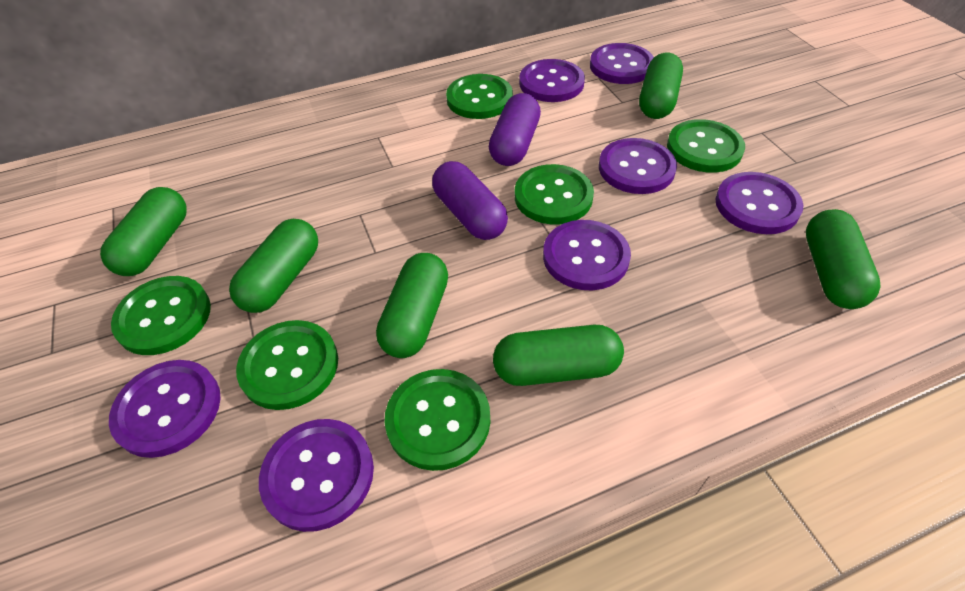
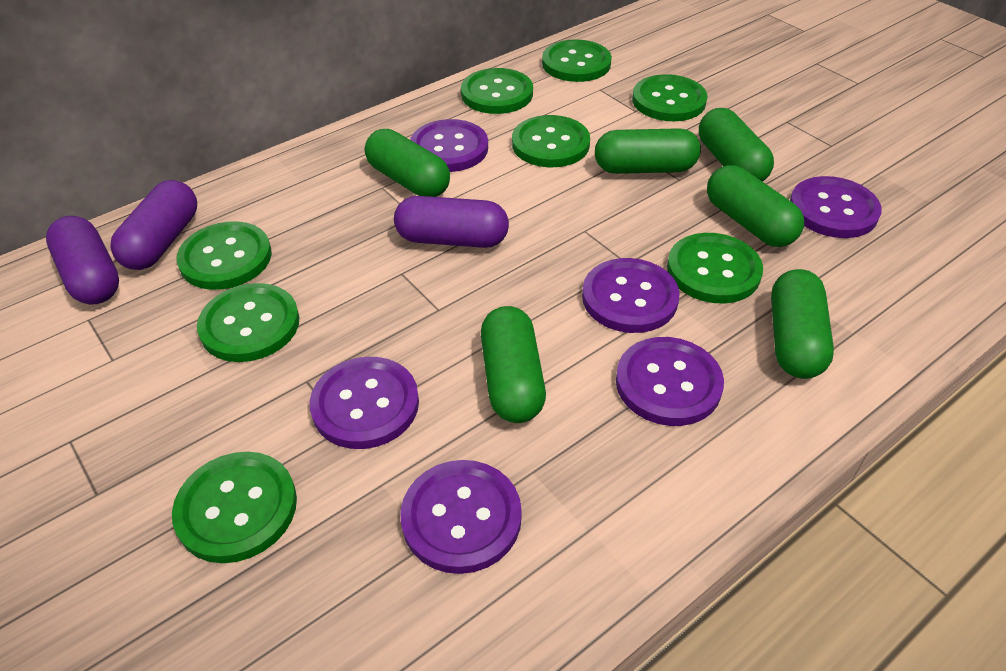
green button: 6 -> 8
purple button: 7 -> 6
purple capsule: 2 -> 3

